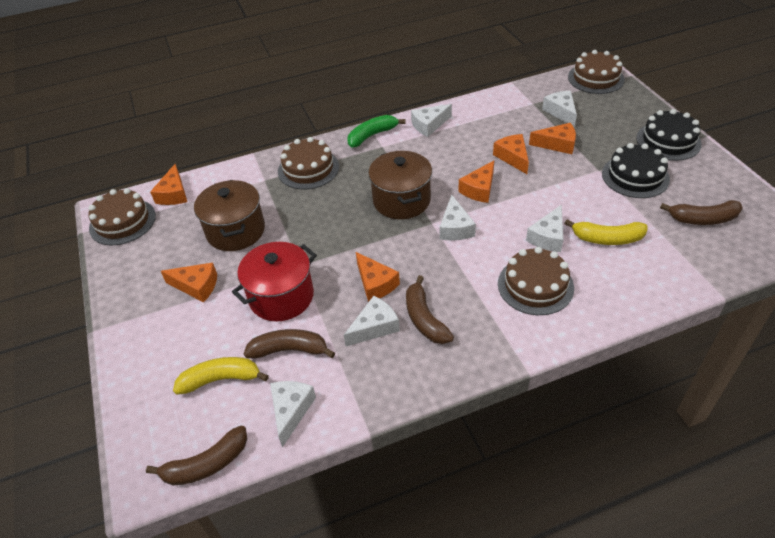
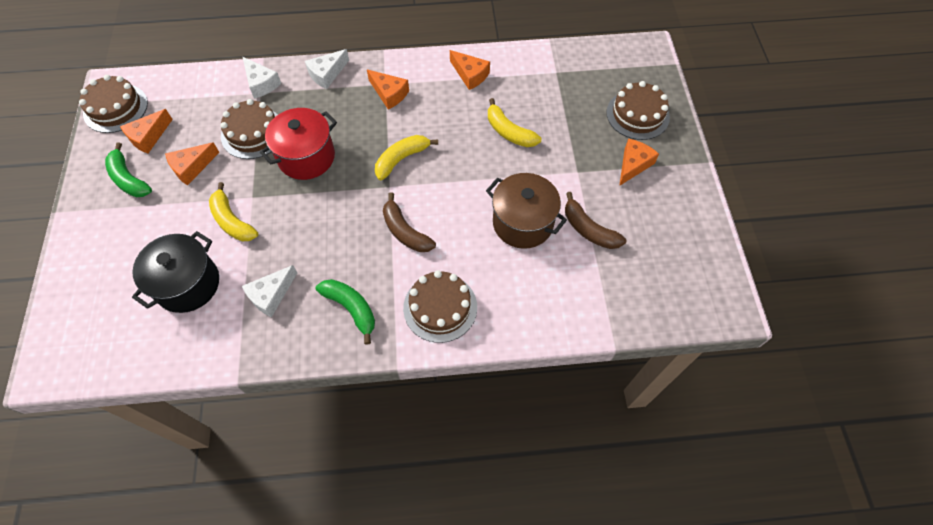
black cake: 2 -> 0
black pot: 0 -> 1
brown banana: 4 -> 2
brown pot: 2 -> 1
green banana: 1 -> 2
orange cheese: 6 -> 5
white cheese: 6 -> 3
yellow banana: 2 -> 3

